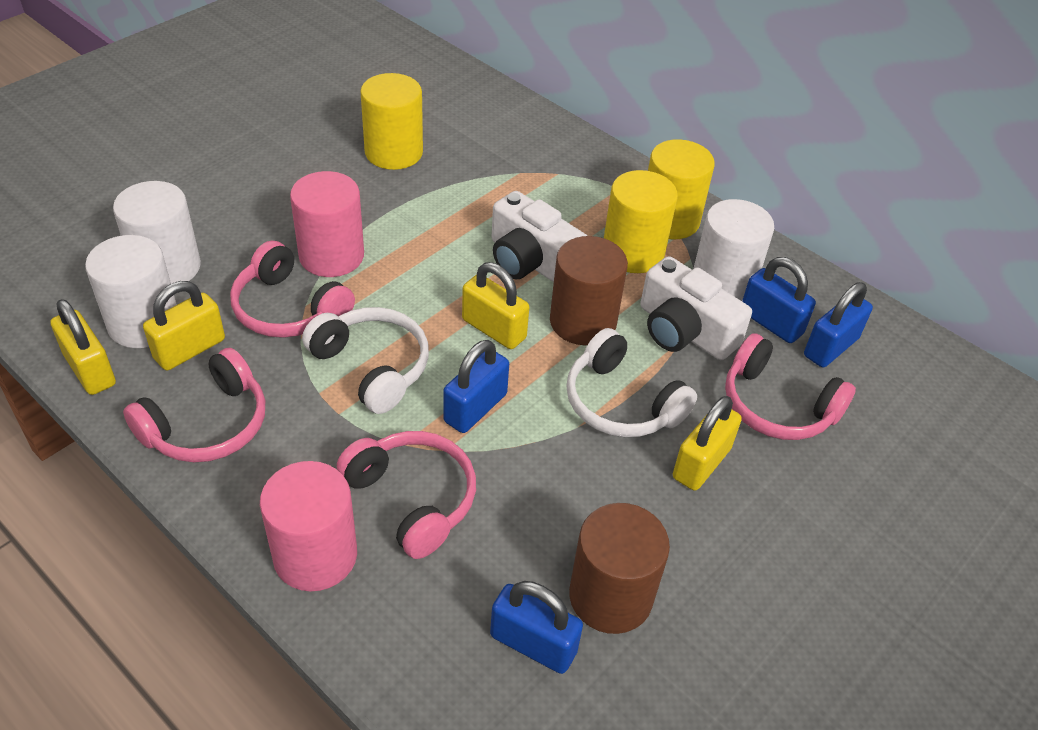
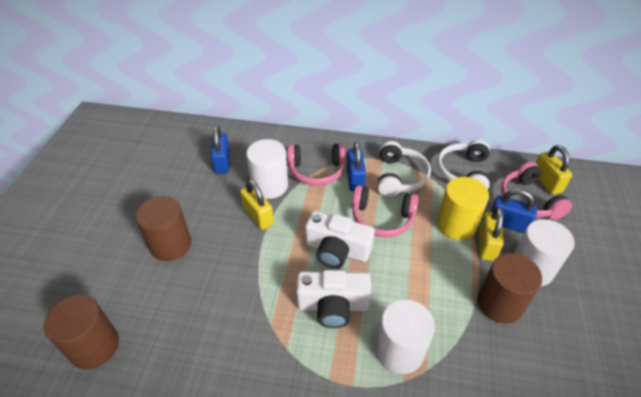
blue padlock: 4 -> 3
brown cylinder: 2 -> 3
pink cylinder: 2 -> 0
pink headphones: 4 -> 3
yellow cylinder: 3 -> 1
yellow padlock: 4 -> 3

